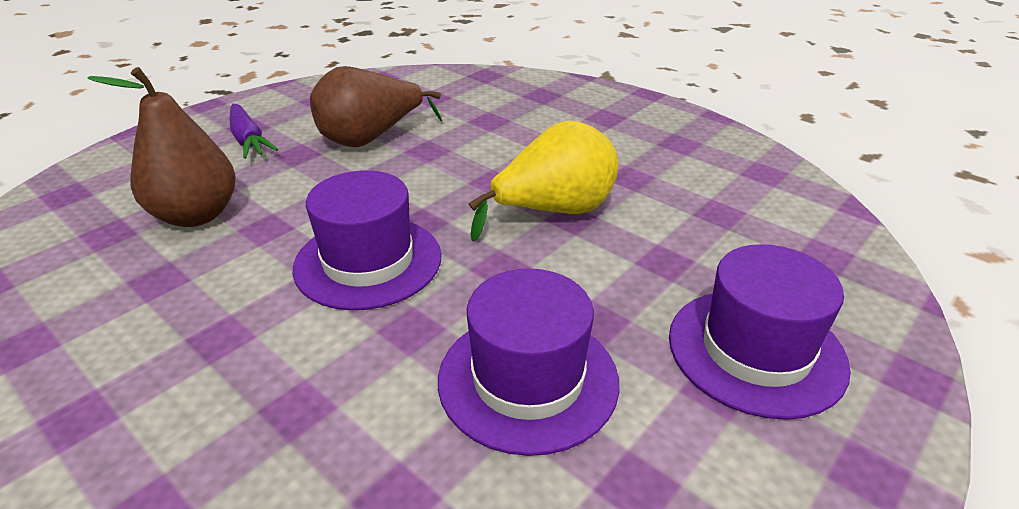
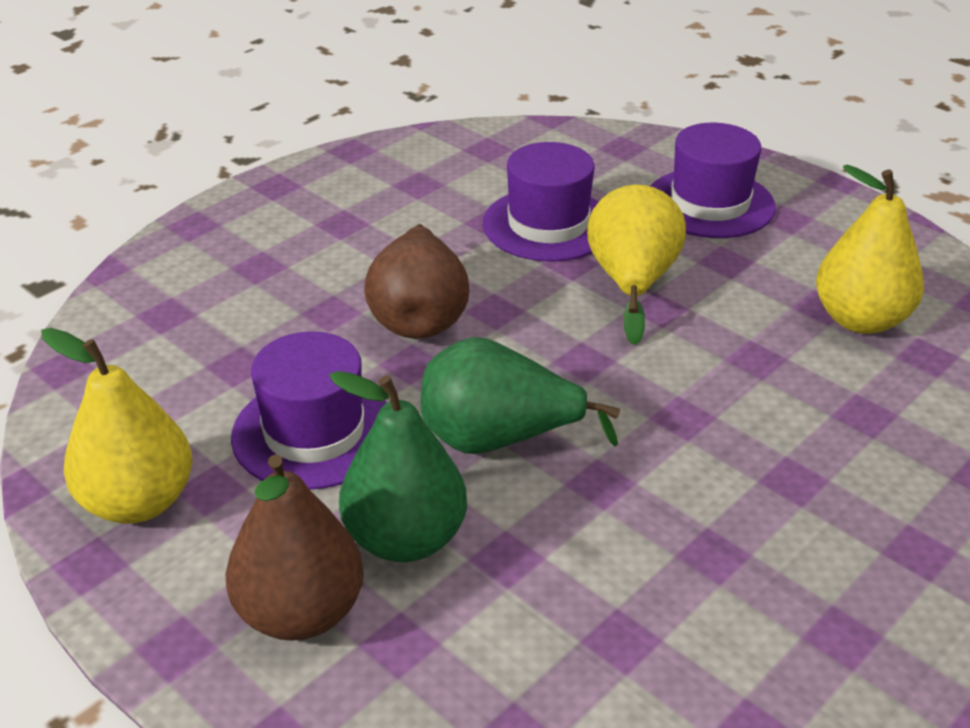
green pear: 0 -> 2
purple carrot: 1 -> 0
yellow pear: 1 -> 3

